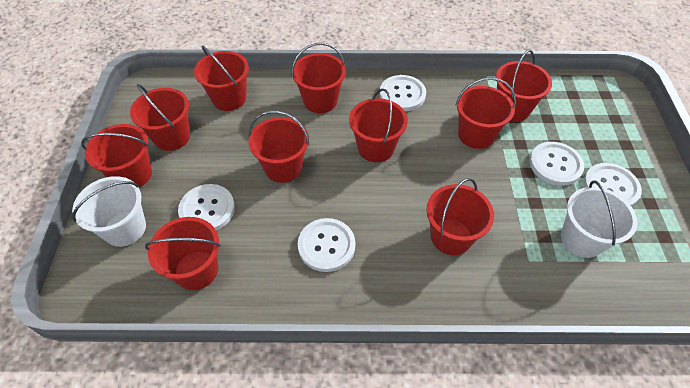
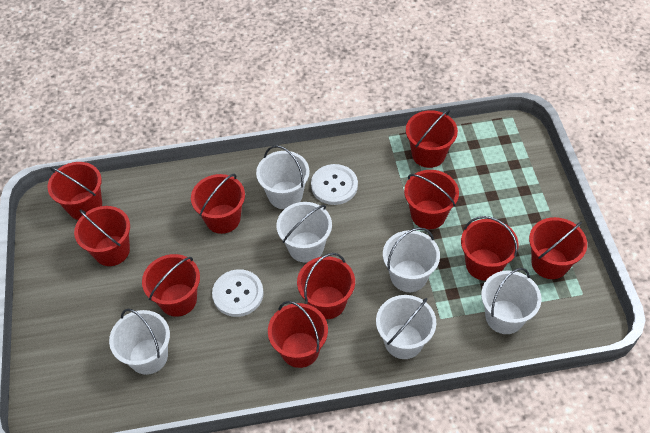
white bucket: 2 -> 6
white button: 5 -> 2

